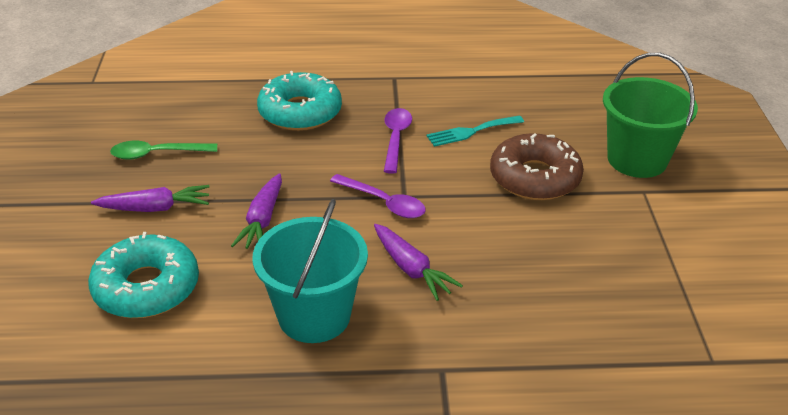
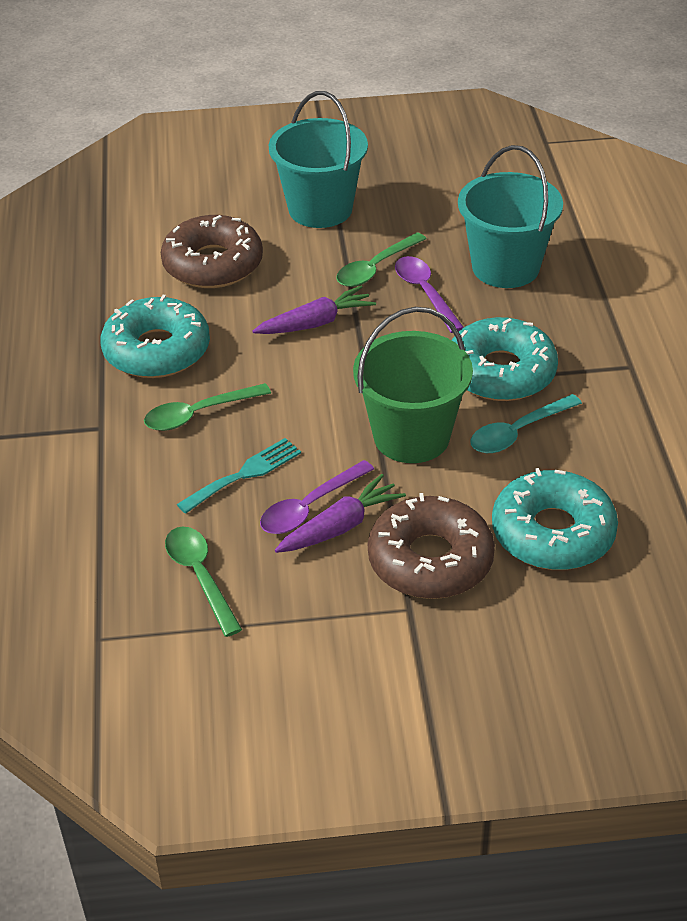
brown donut: 1 -> 2
green spoon: 1 -> 3
purple carrot: 3 -> 2
turquoise bucket: 1 -> 2
turquoise donut: 2 -> 3
turquoise spoon: 0 -> 1

